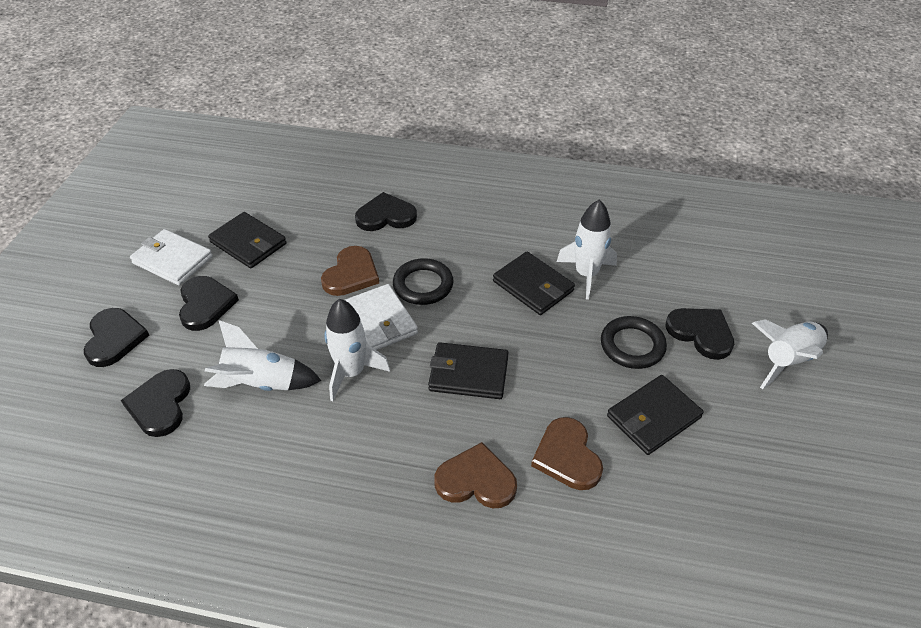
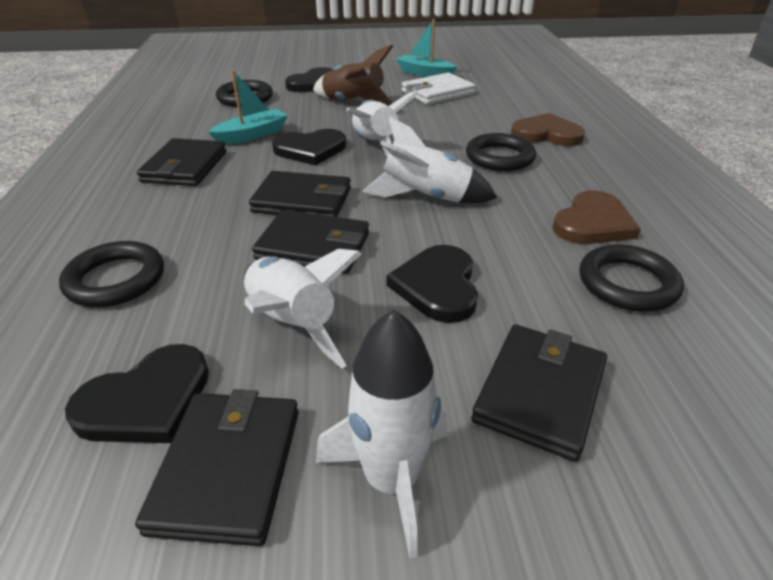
black heart: 5 -> 4
black ring: 2 -> 4
black wallet: 4 -> 5
brown heart: 3 -> 2
brown rocket: 0 -> 1
turquoise boat: 0 -> 2
white wallet: 2 -> 1

